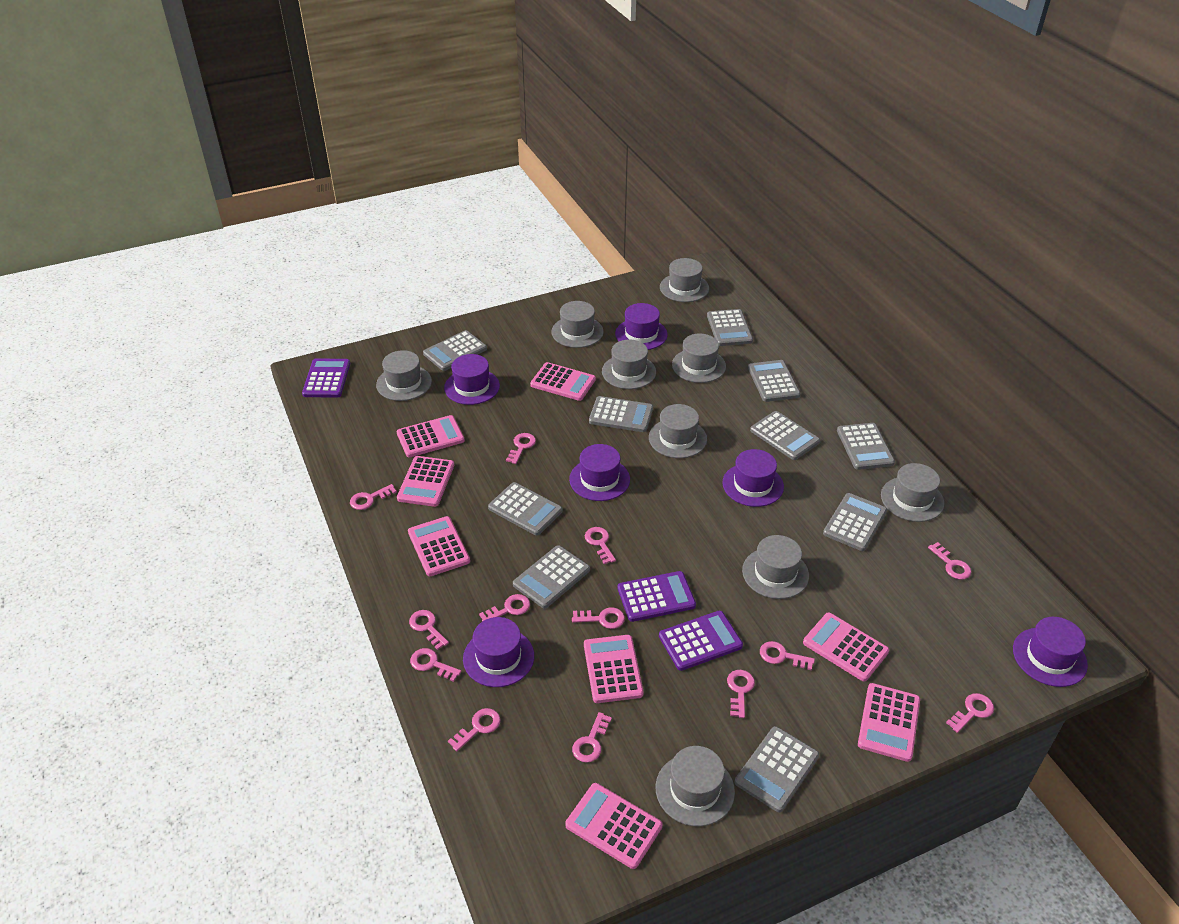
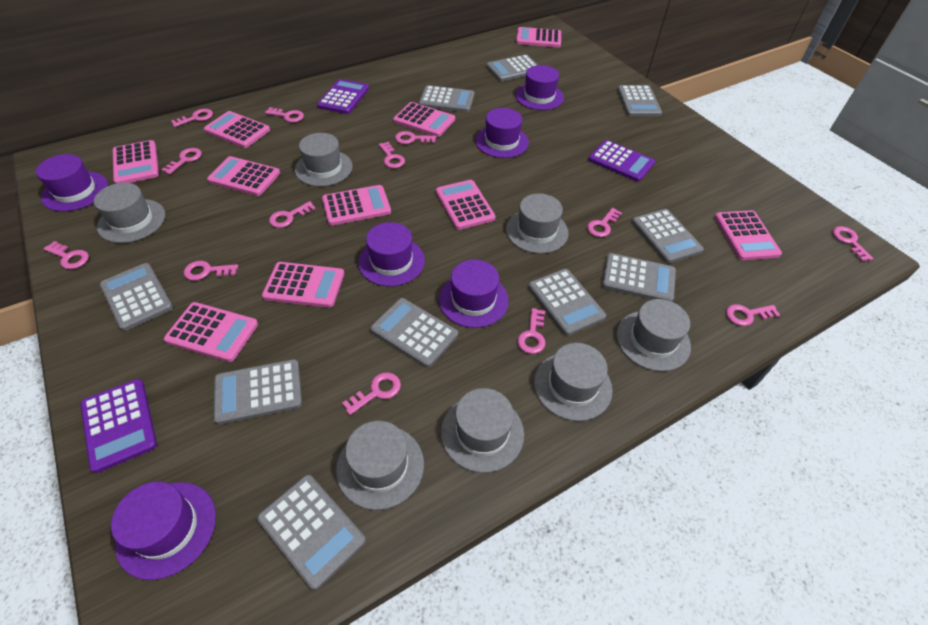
grey hat: 9 -> 7
pink calculator: 8 -> 10

